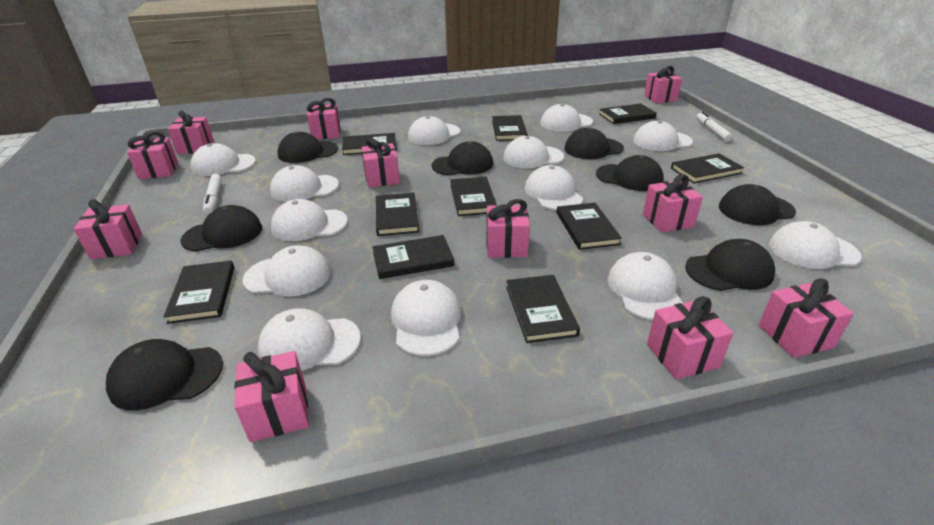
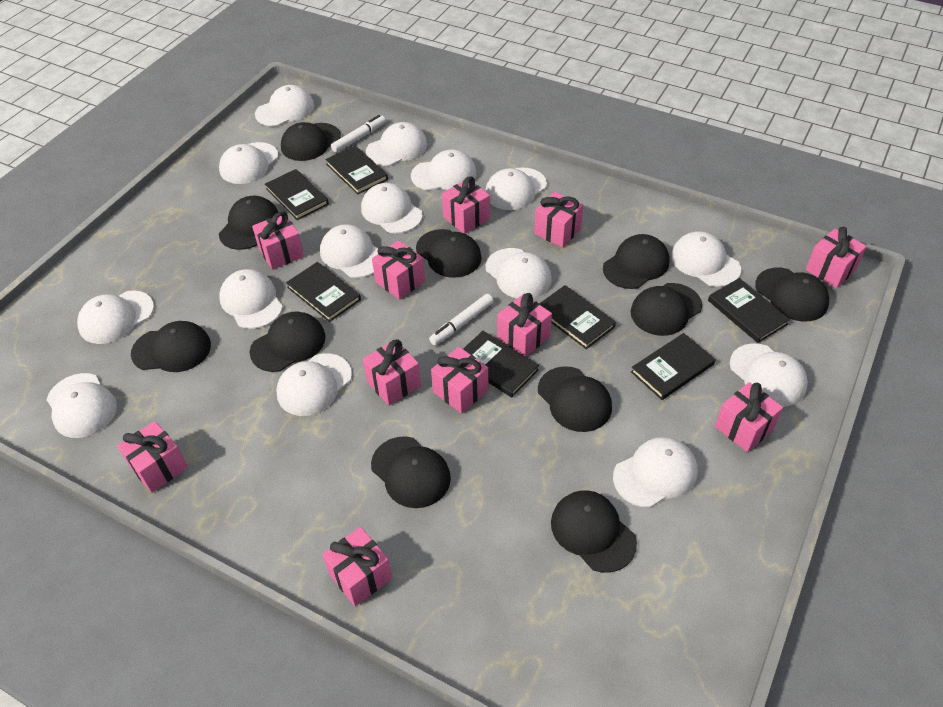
black book: 10 -> 7
black cap: 8 -> 11
white cap: 13 -> 15

